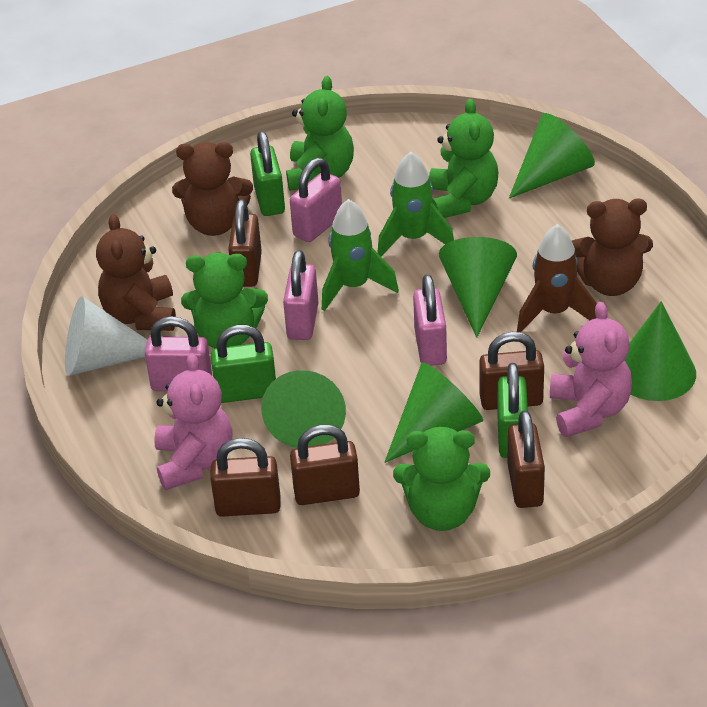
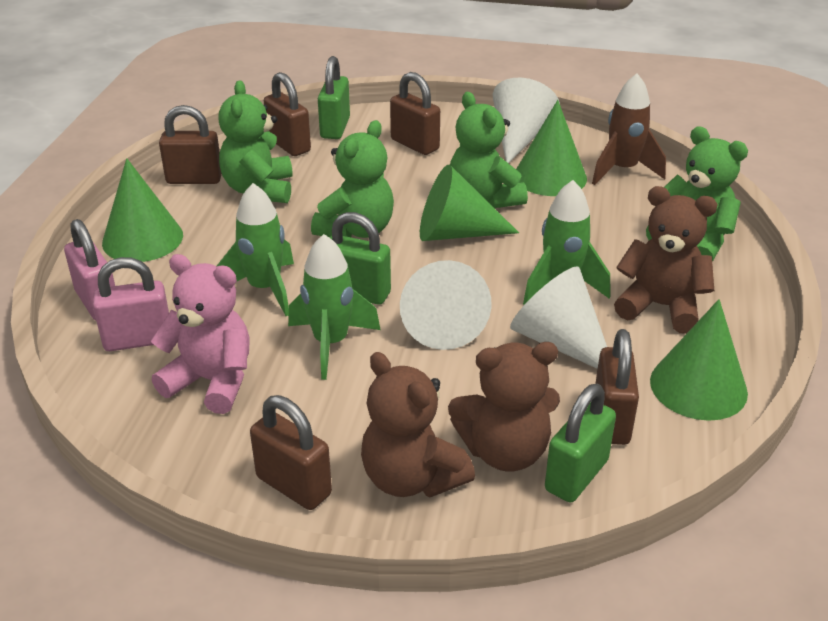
green cone: 5 -> 4
green rocket: 2 -> 3
pink padlock: 4 -> 2
pink teddy bear: 2 -> 1
white cone: 1 -> 3

